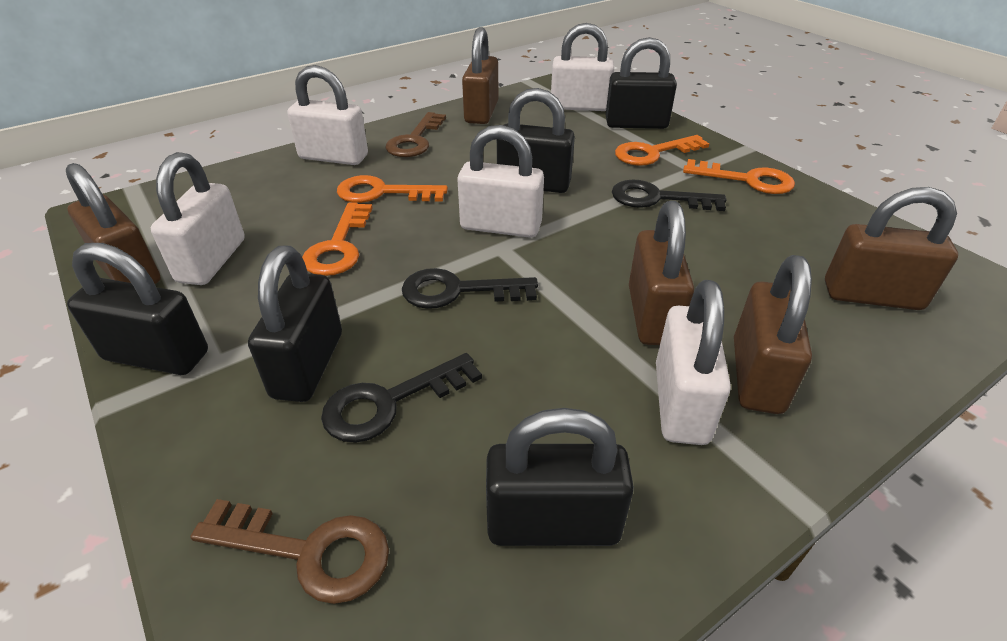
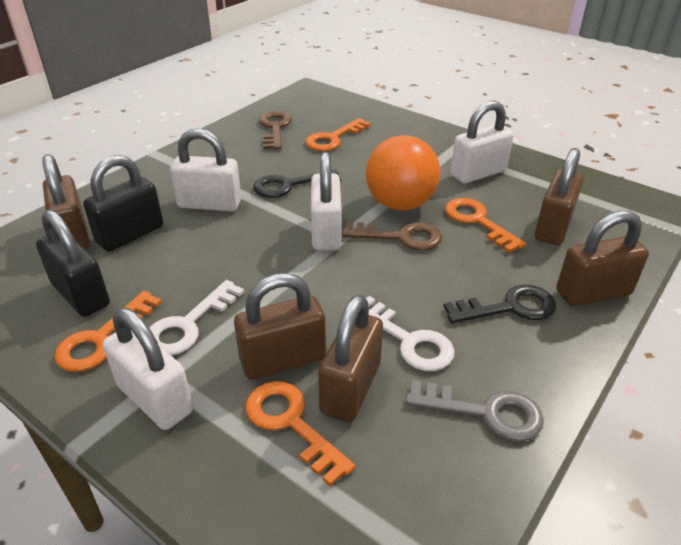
black key: 3 -> 2
black padlock: 5 -> 2
grey key: 0 -> 1
orange ball: 0 -> 1
white key: 0 -> 2
white padlock: 5 -> 4

